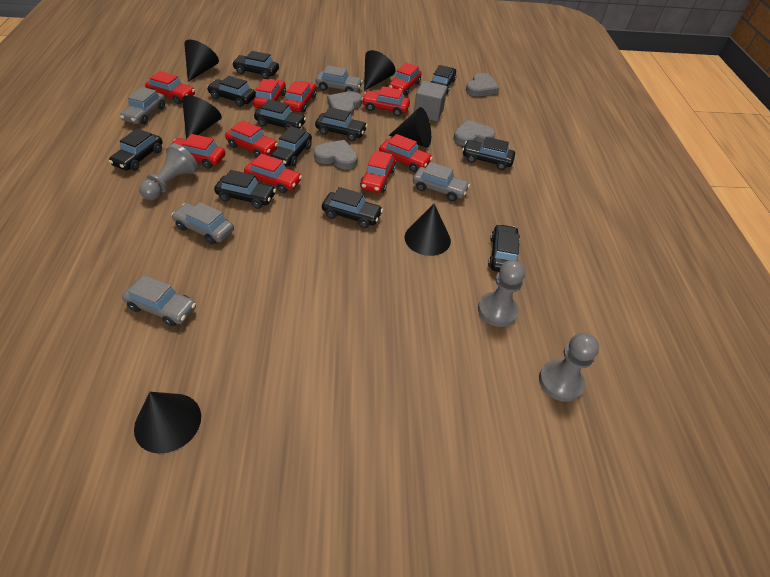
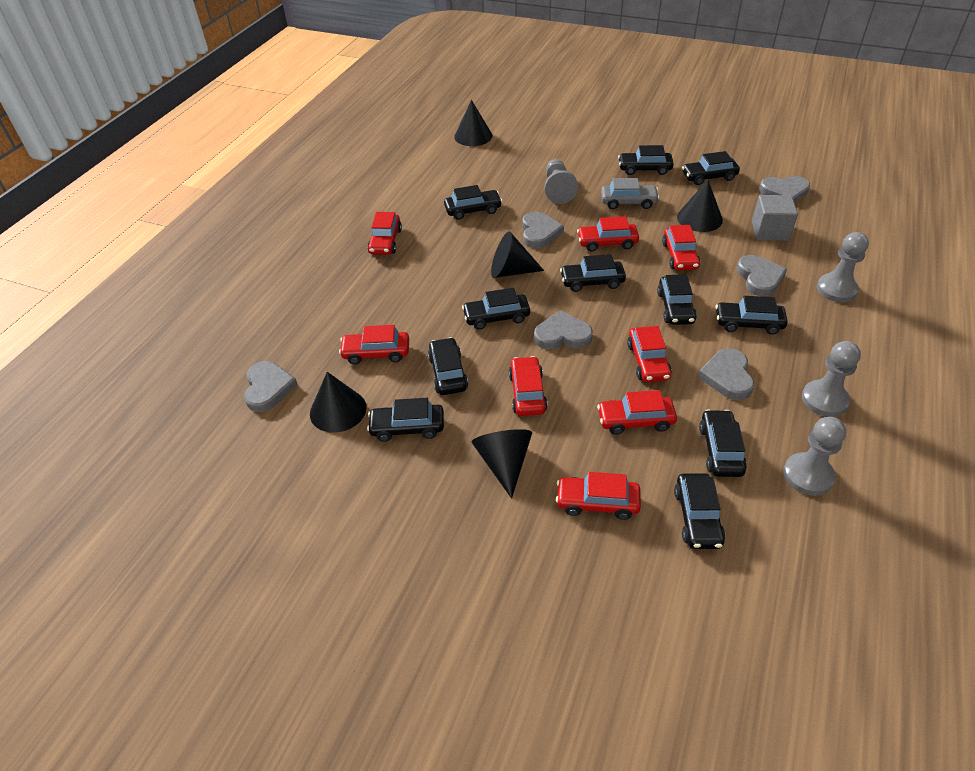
black cone: 6 -> 5
grey car: 5 -> 1
grey heart: 4 -> 6
grey pawn: 3 -> 4
red car: 10 -> 8

